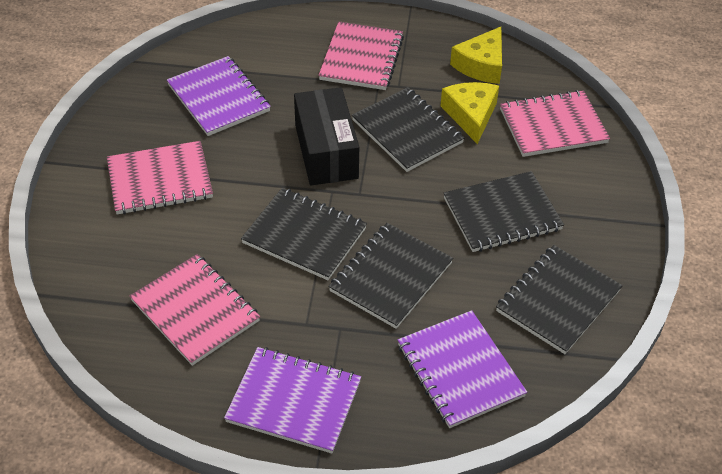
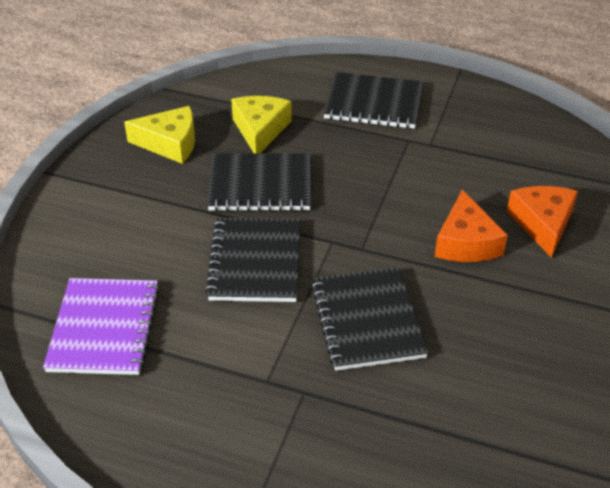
black box: 1 -> 0
black notebook: 5 -> 4
orange cheese: 0 -> 2
pink notebook: 4 -> 0
purple notebook: 3 -> 1

